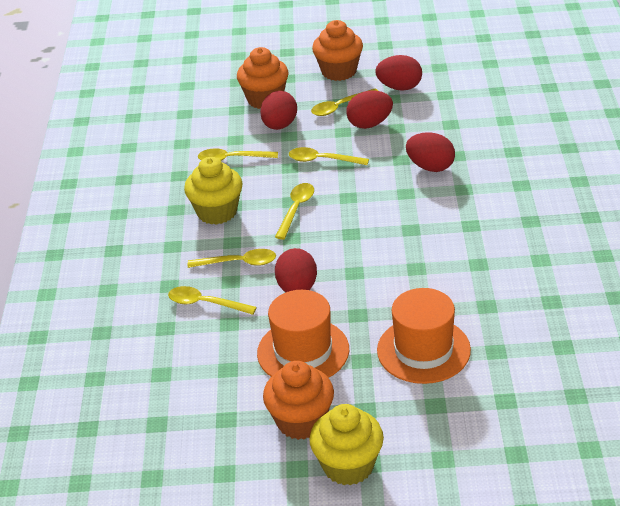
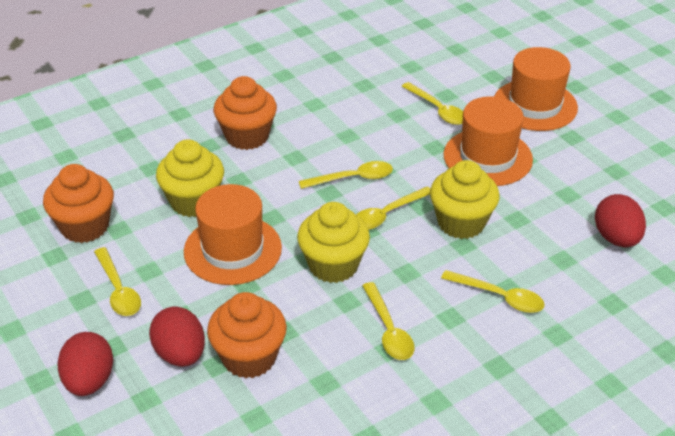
orange hat: 2 -> 3
red egg: 5 -> 3
yellow cupcake: 2 -> 3

